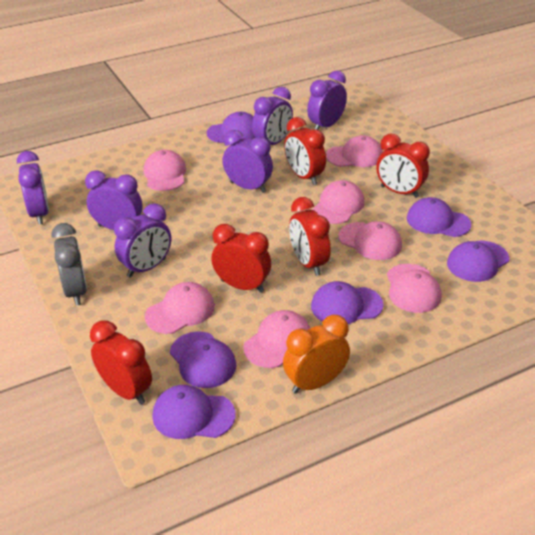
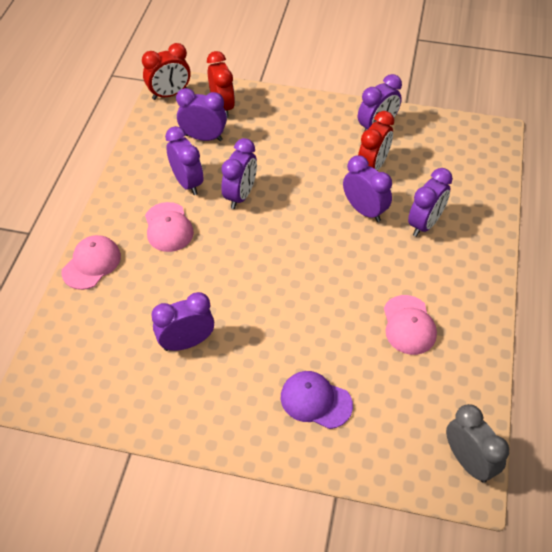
orange clock: 1 -> 0
pink cap: 7 -> 3
purple cap: 6 -> 1
purple clock: 6 -> 7
red clock: 5 -> 3

